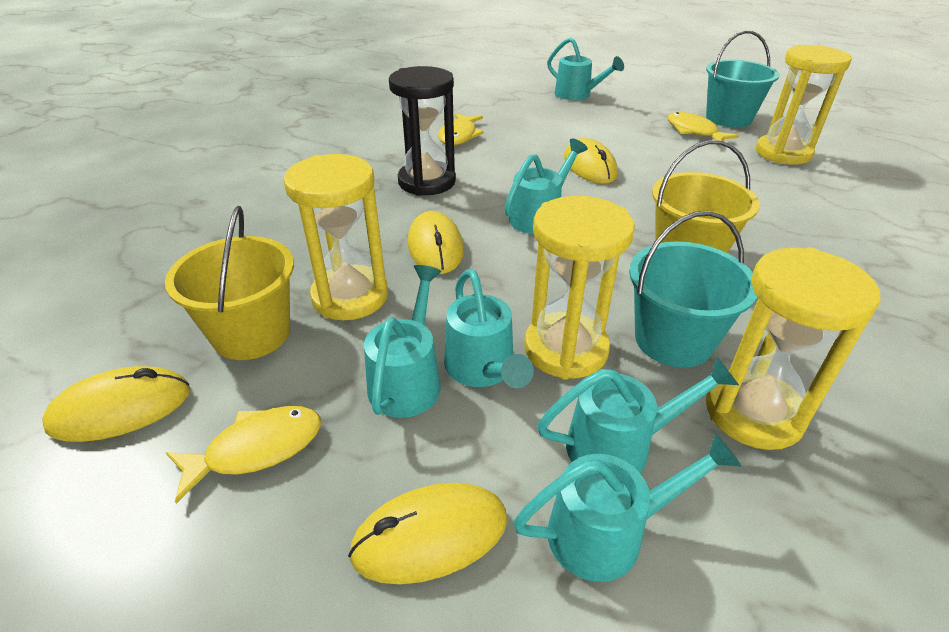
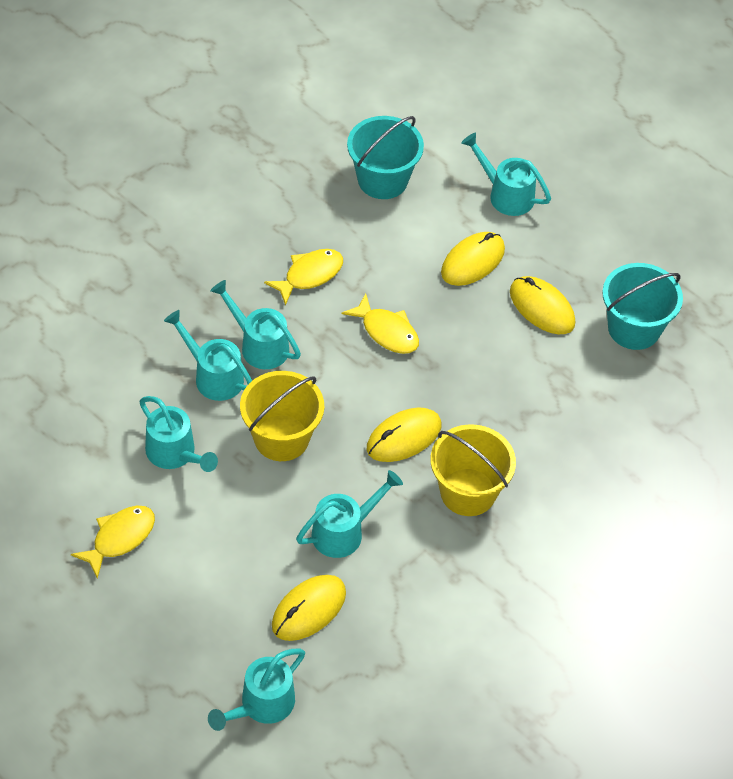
black hourglass: 1 -> 0
yellow hourglass: 4 -> 0

